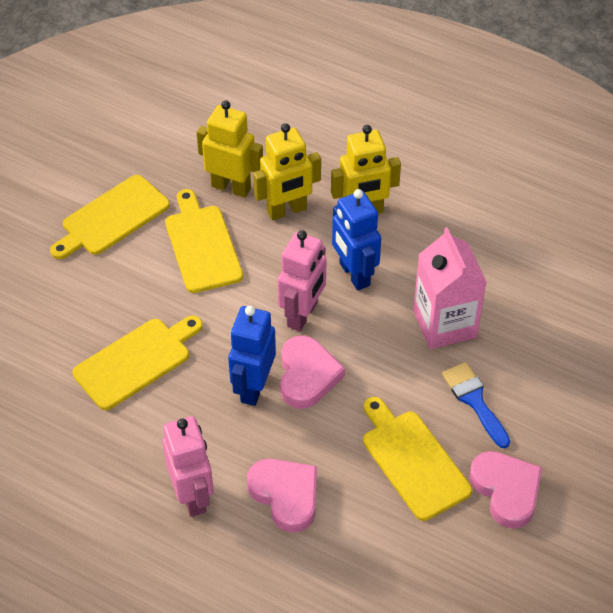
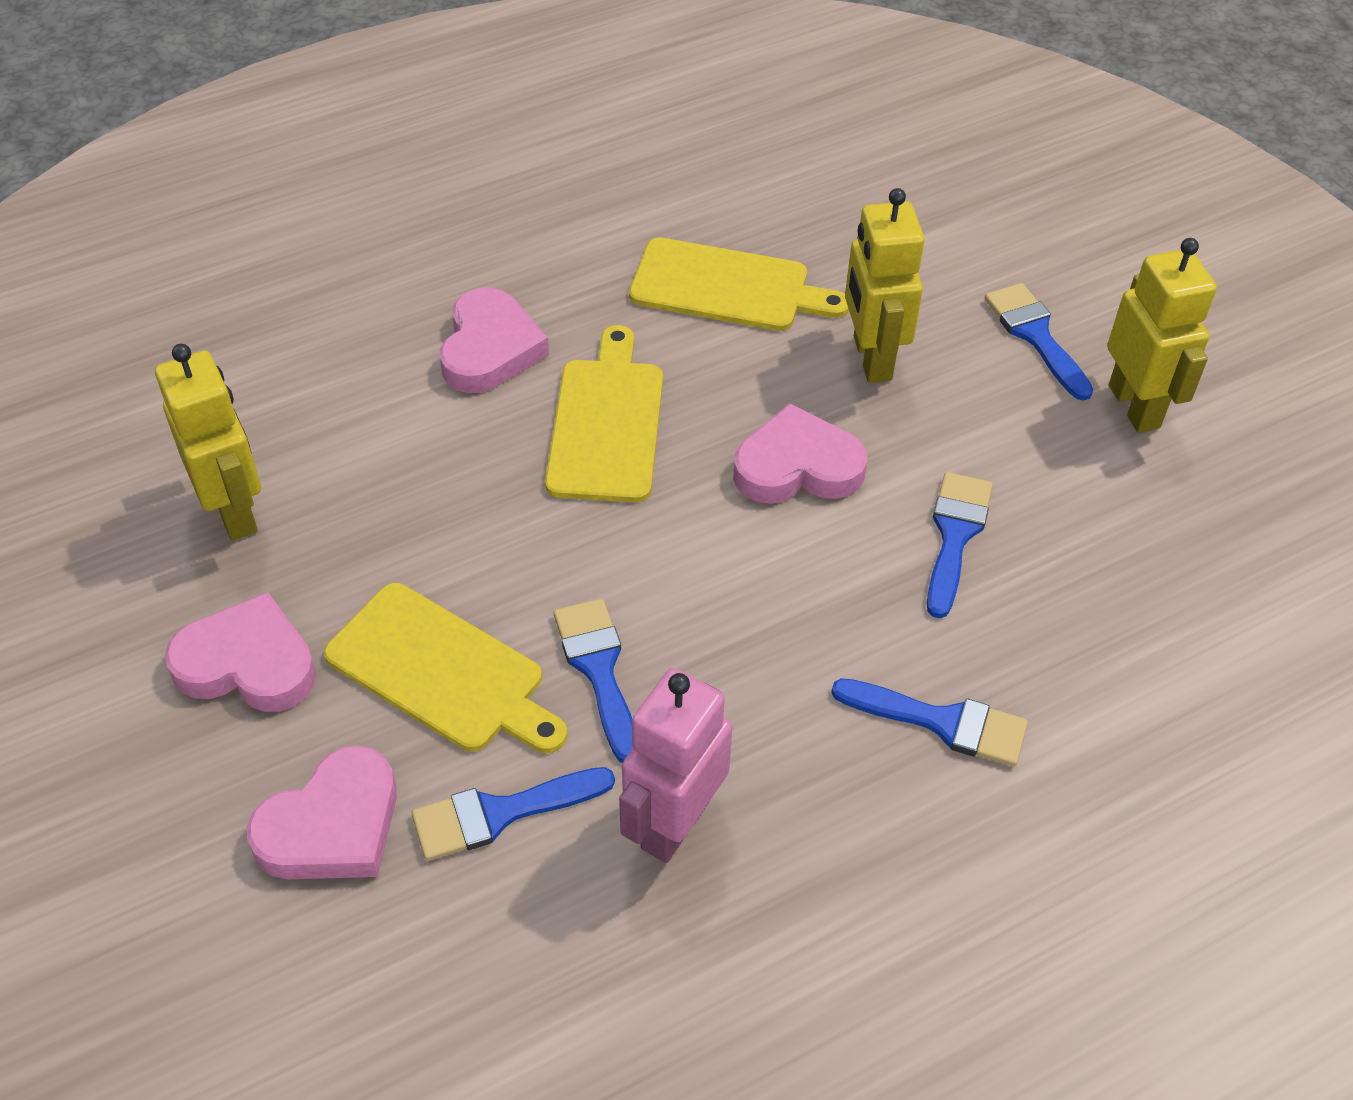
blue brush: 1 -> 5
blue robot: 2 -> 0
pink carton: 1 -> 0
pink heart: 3 -> 4
pink robot: 2 -> 1
yellow cutting board: 4 -> 3

